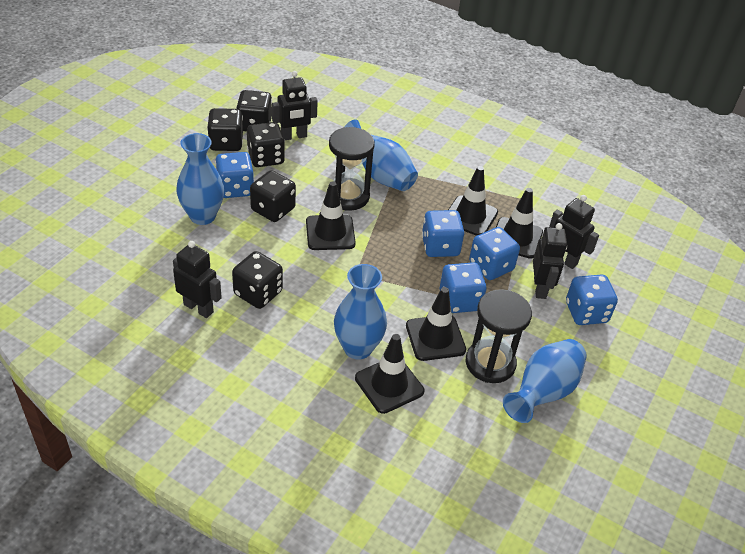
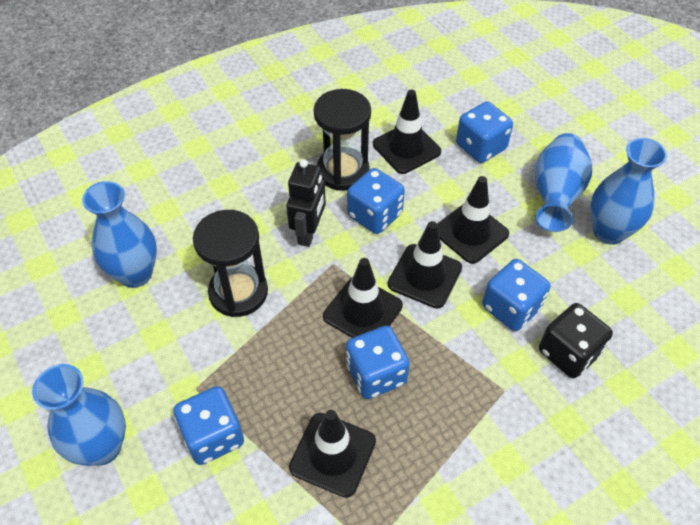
black dice: 5 -> 1
black robot: 4 -> 1

